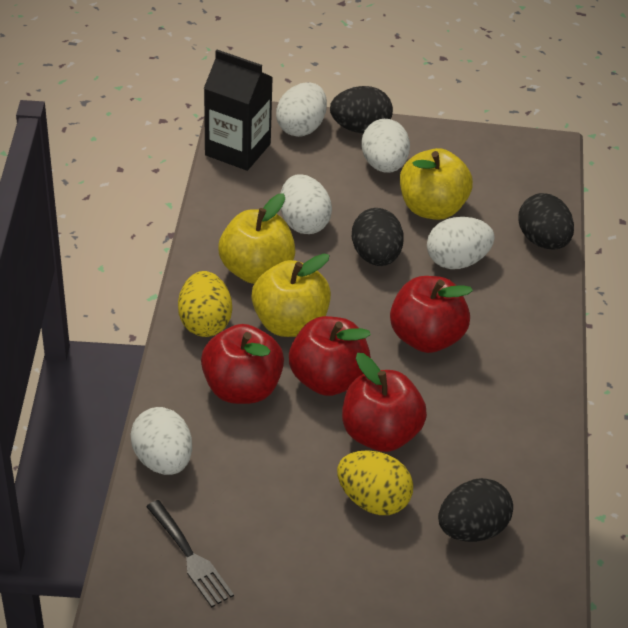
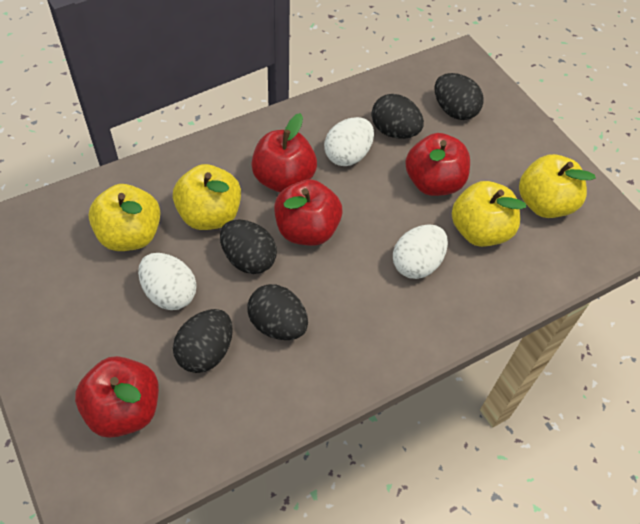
black carton: 1 -> 0
black egg: 4 -> 5
black fork: 1 -> 0
white egg: 5 -> 3
yellow apple: 3 -> 4
yellow egg: 2 -> 0

